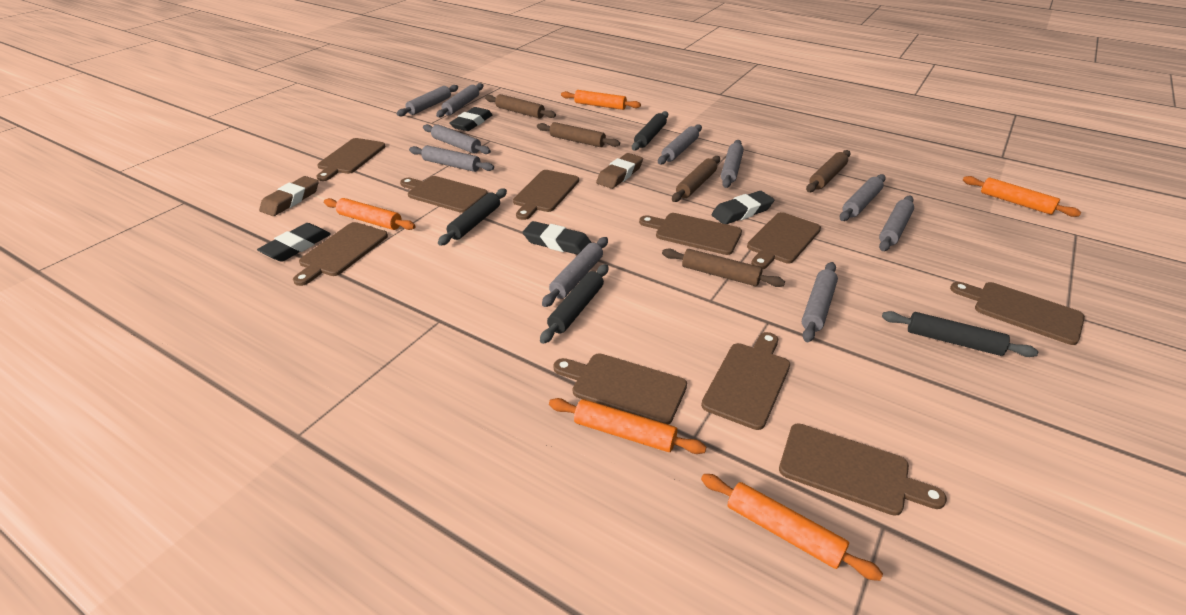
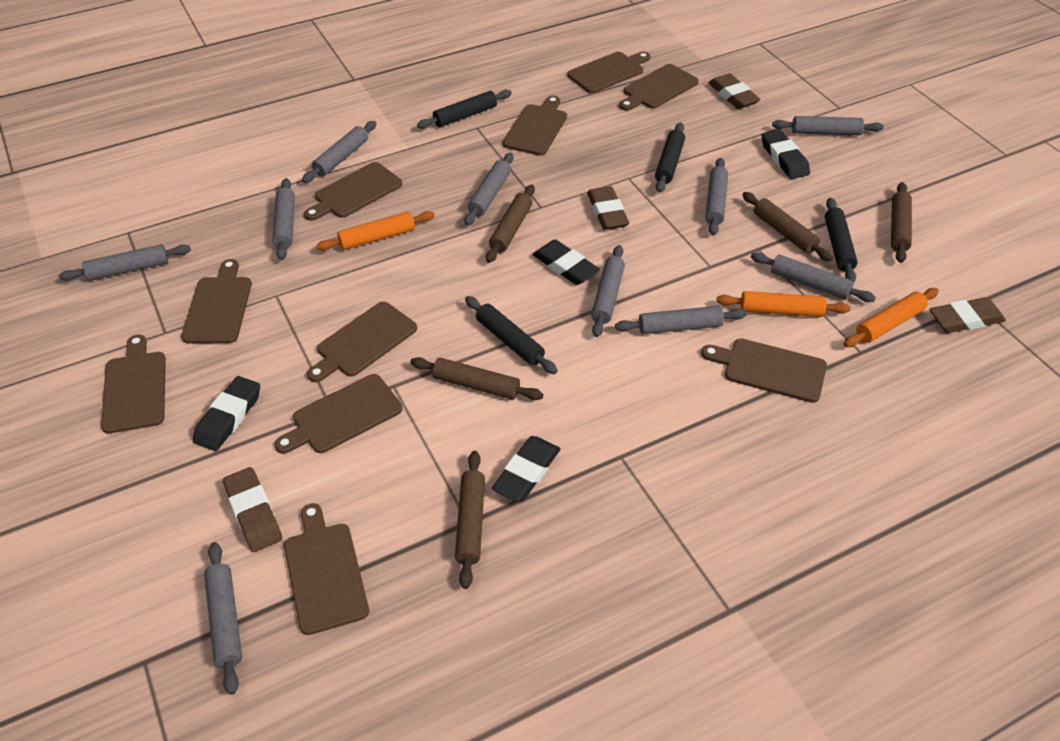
brown eraser: 2 -> 4
orange rolling pin: 5 -> 3

